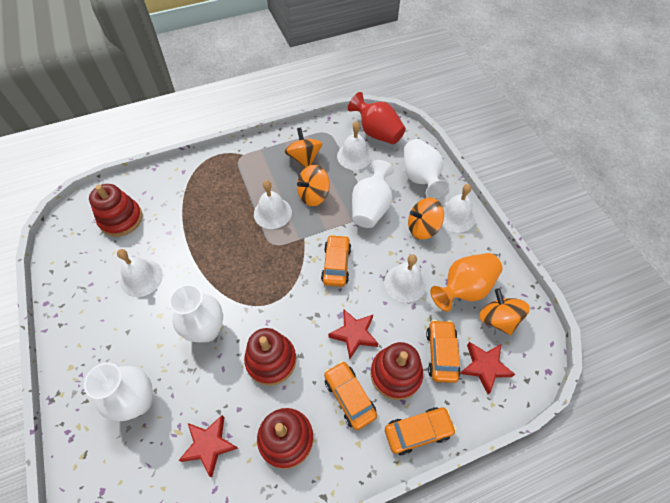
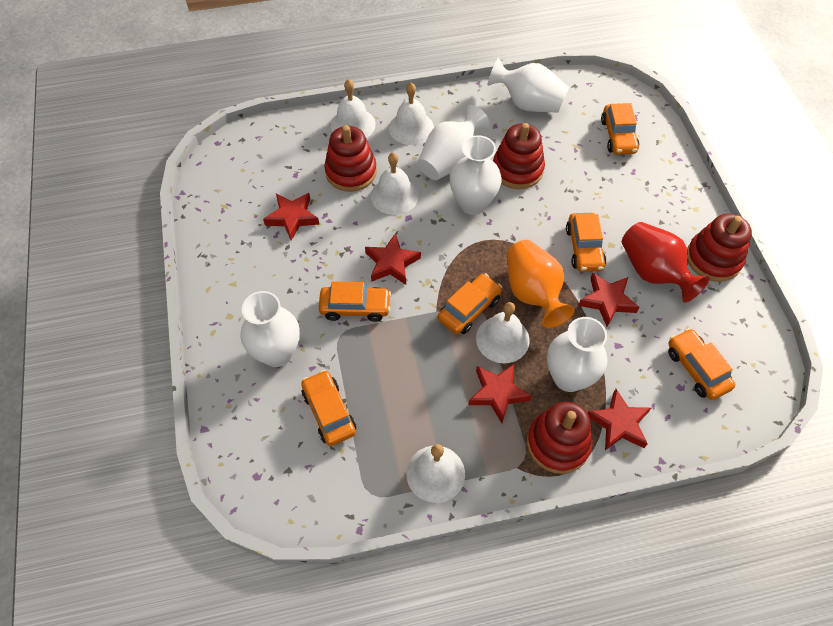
orange car: 4 -> 6
orange spinning top: 4 -> 0
red star: 3 -> 5
white vase: 4 -> 5

